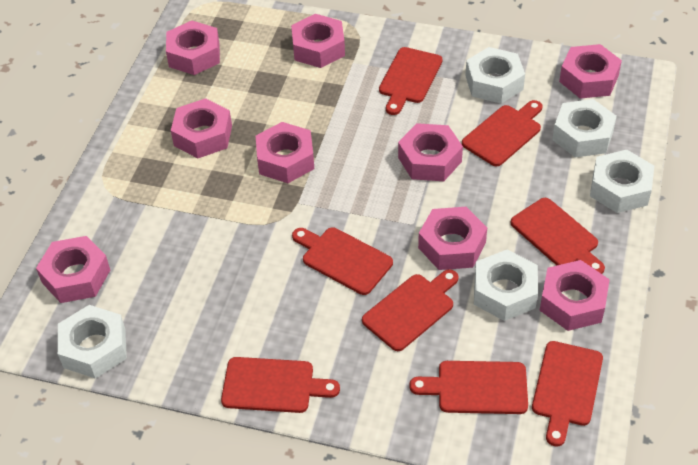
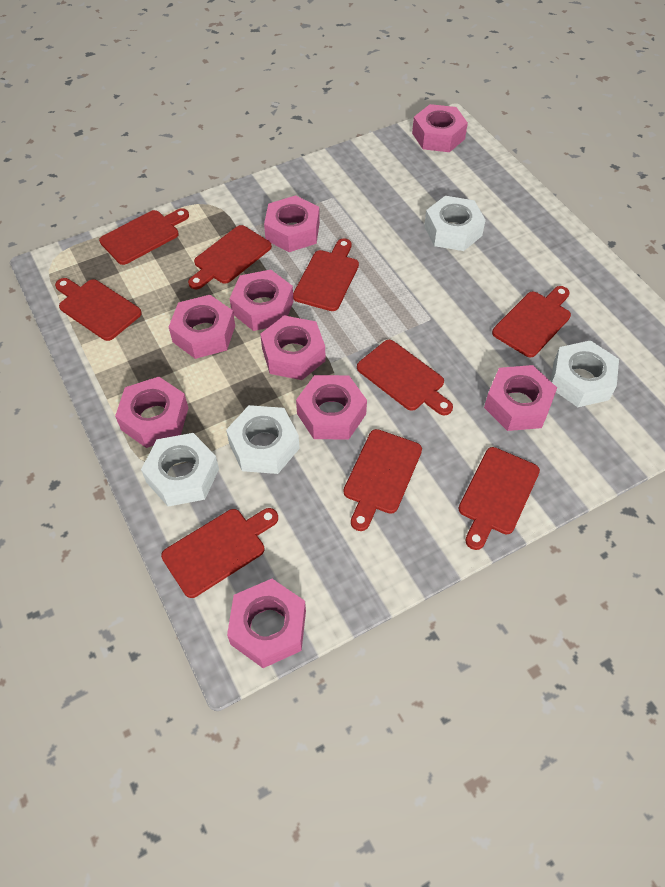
red cutting board: 8 -> 9
white nut: 5 -> 4

